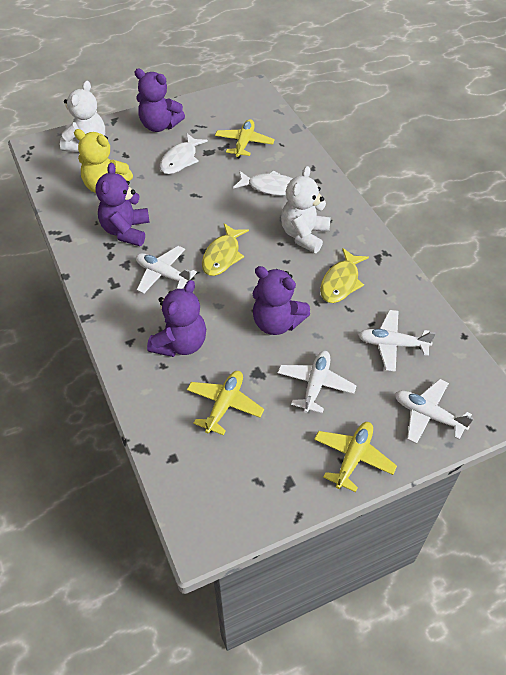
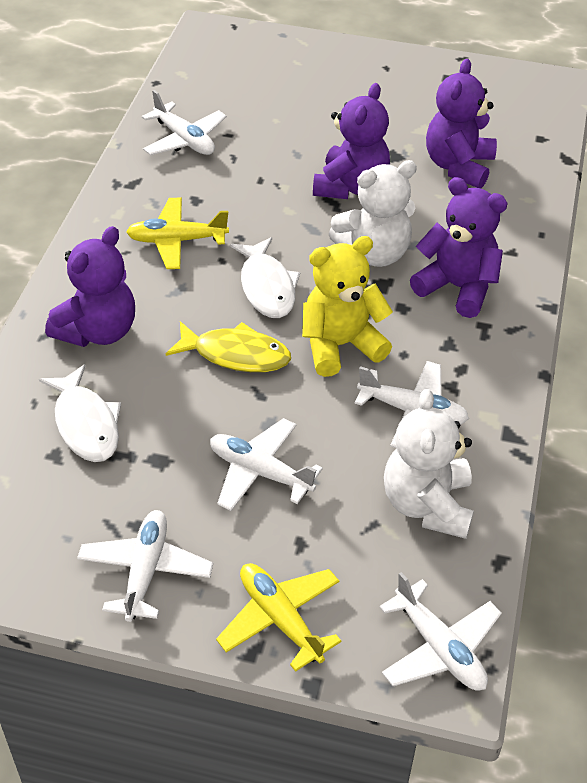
white plane: 4 -> 5
yellow fish: 2 -> 1
yellow plane: 3 -> 2

